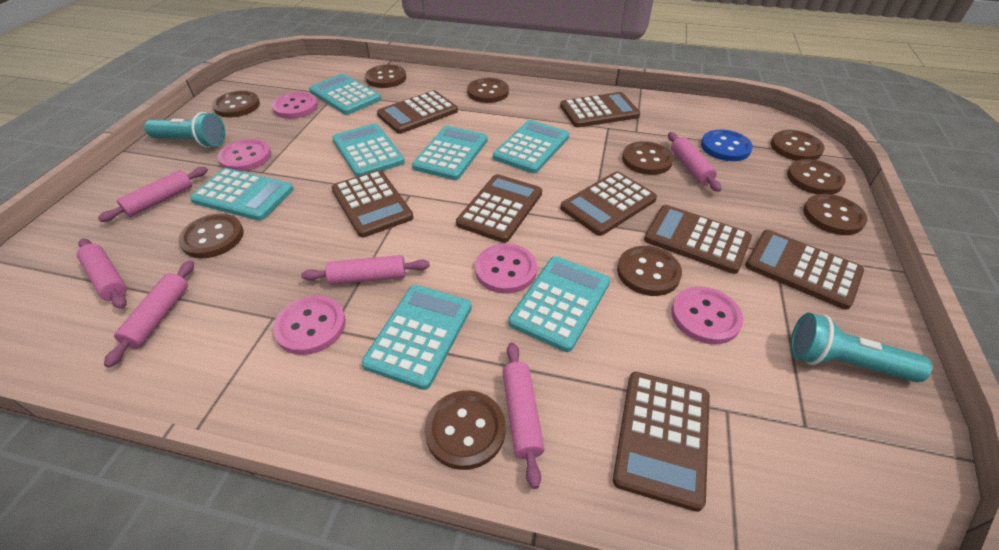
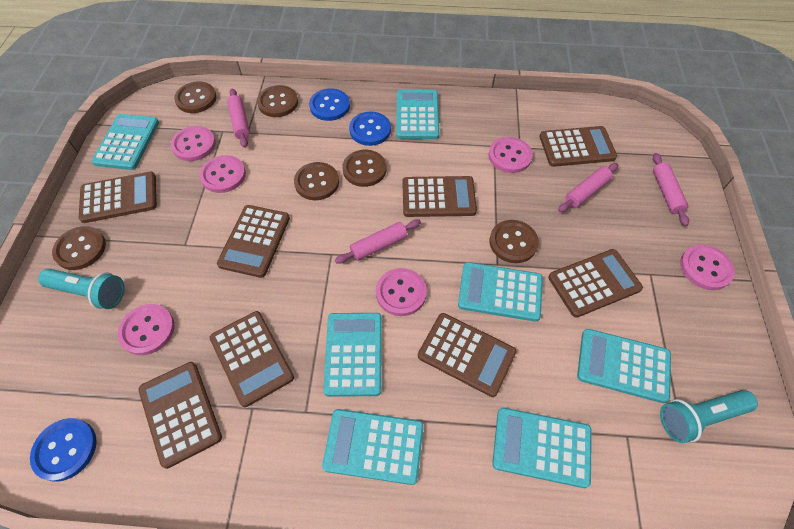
blue button: 1 -> 3
brown button: 10 -> 6
pink button: 5 -> 6
pink rolling pin: 6 -> 4

